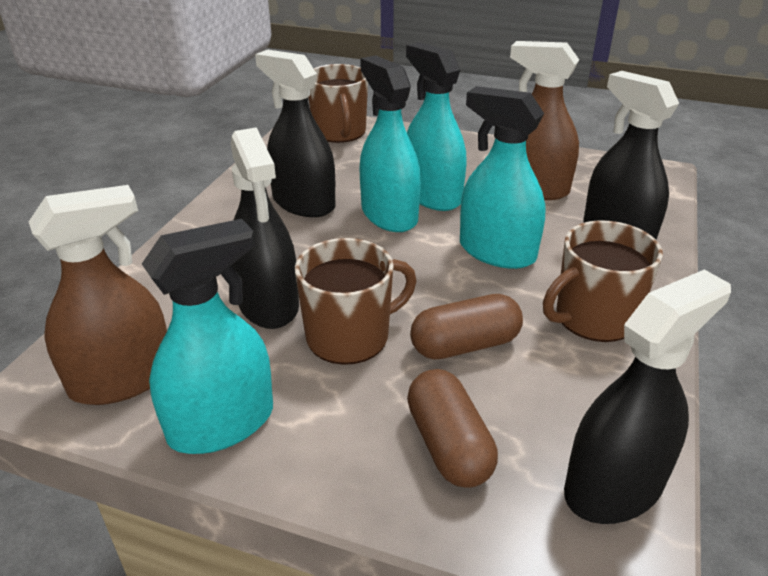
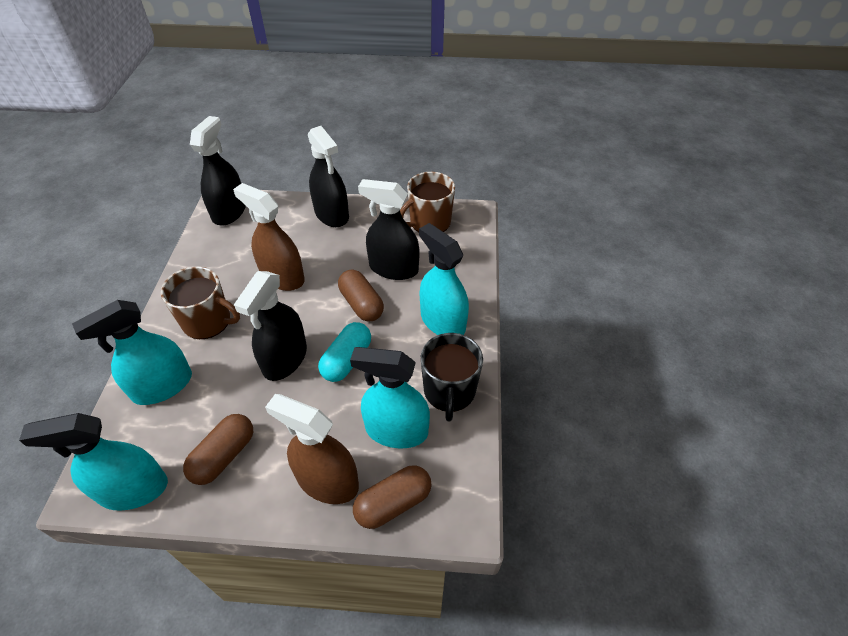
black mug: 0 -> 1
brown capsule: 2 -> 3
brown mug: 3 -> 2
turquoise capsule: 0 -> 1

